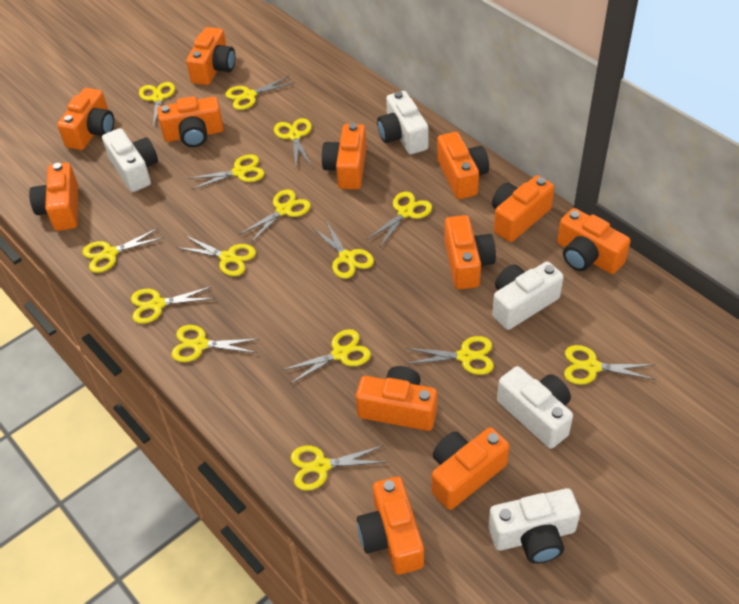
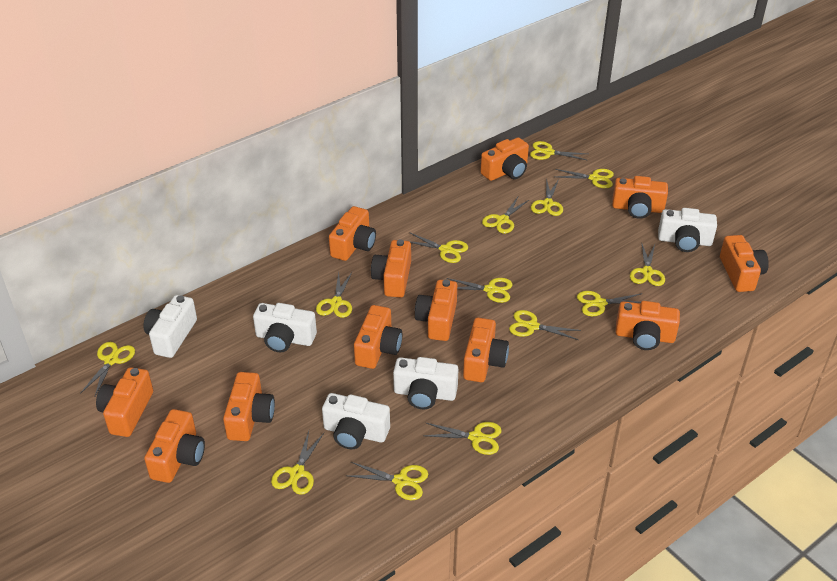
yellow scissors: 15 -> 14

